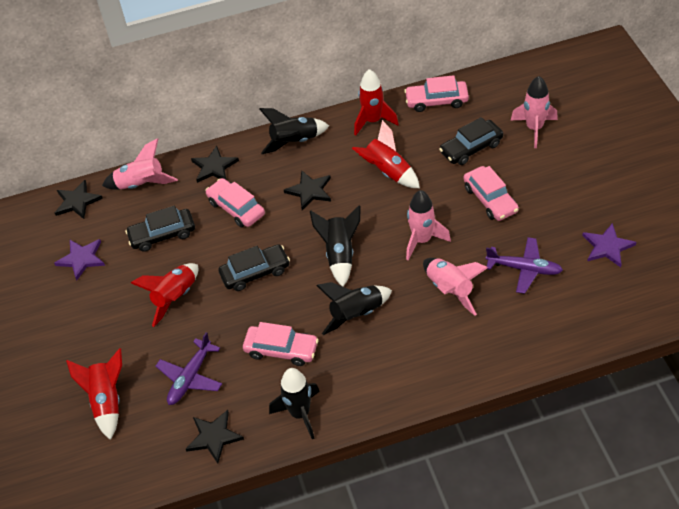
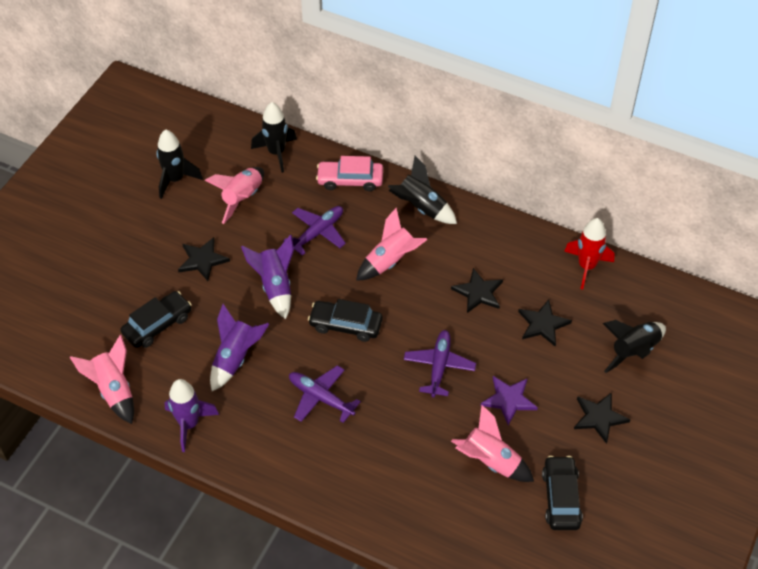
pink car: 4 -> 1
purple plane: 2 -> 3
purple rocket: 0 -> 3
purple star: 2 -> 1
red rocket: 4 -> 1

